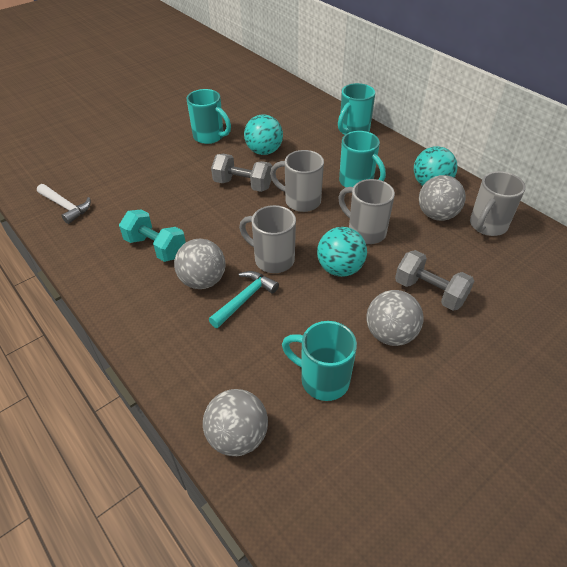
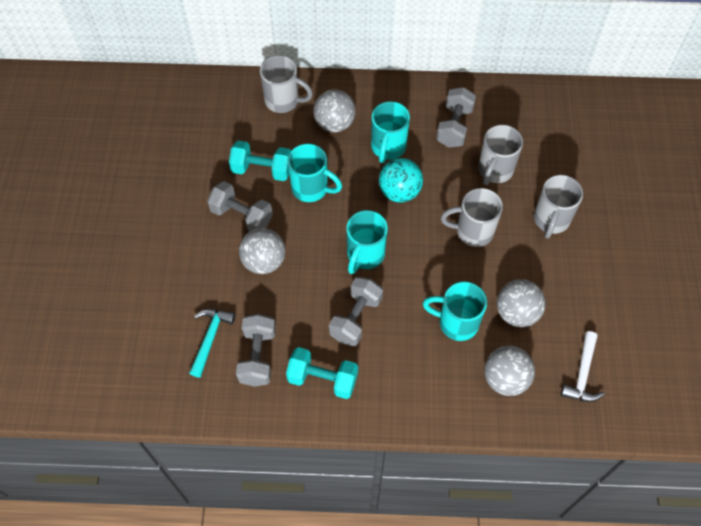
grey dumbbell: 2 -> 4
turquoise ball: 3 -> 1
turquoise dumbbell: 1 -> 2

